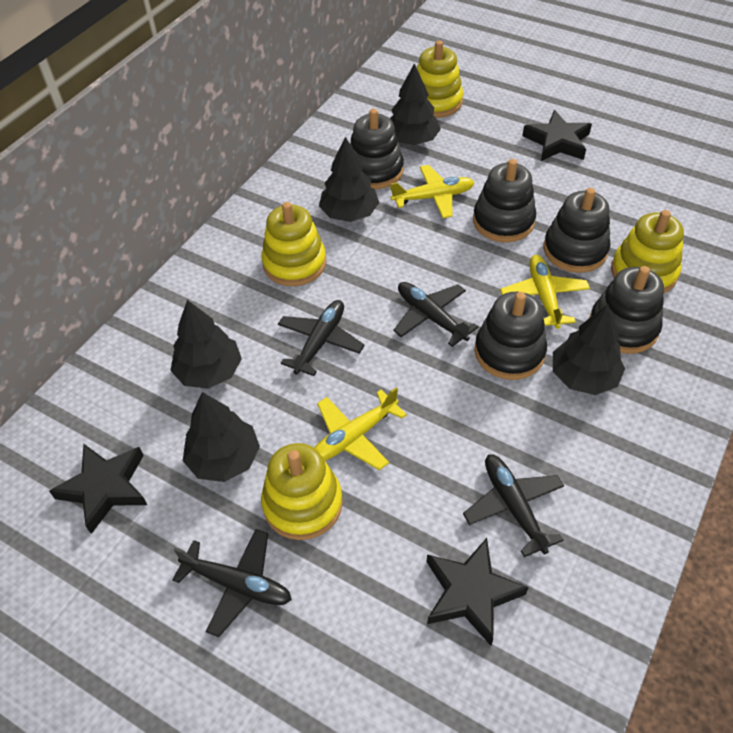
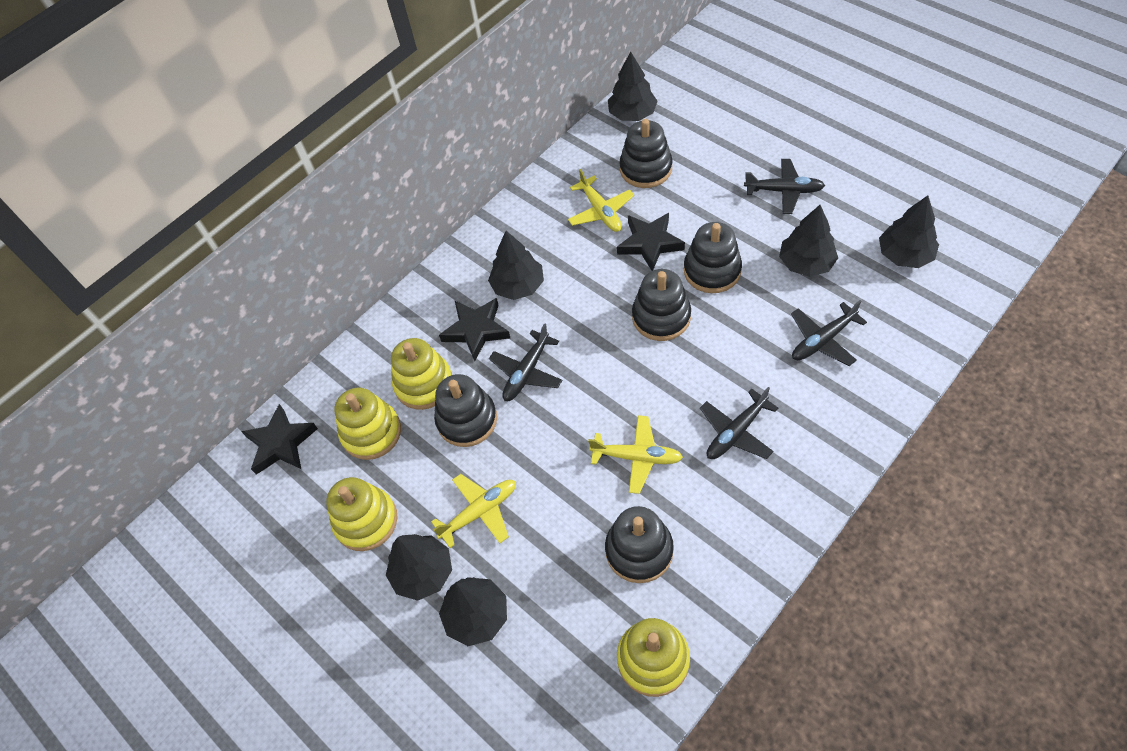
black tree: 5 -> 6

